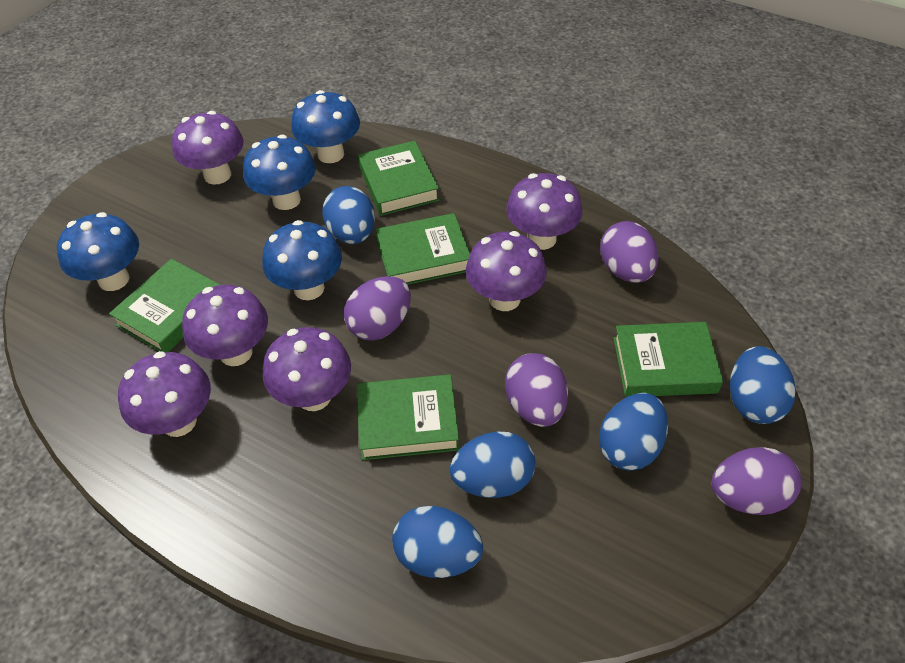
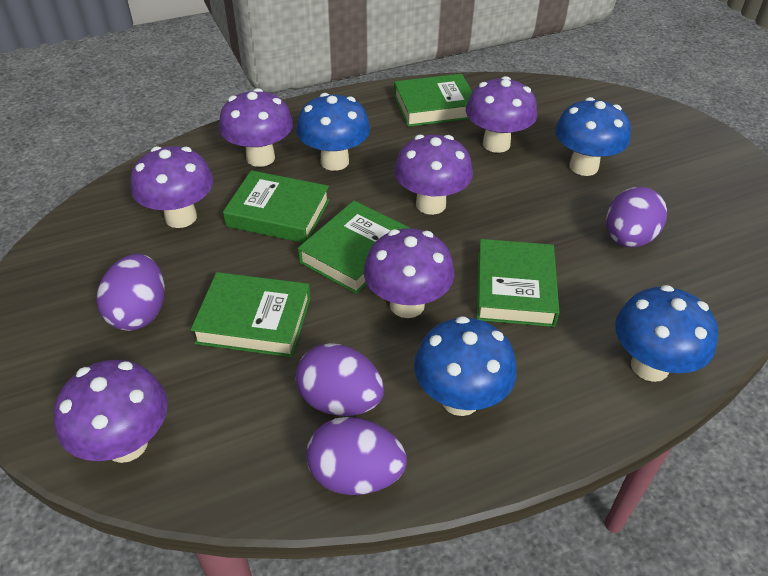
blue egg: 5 -> 0

